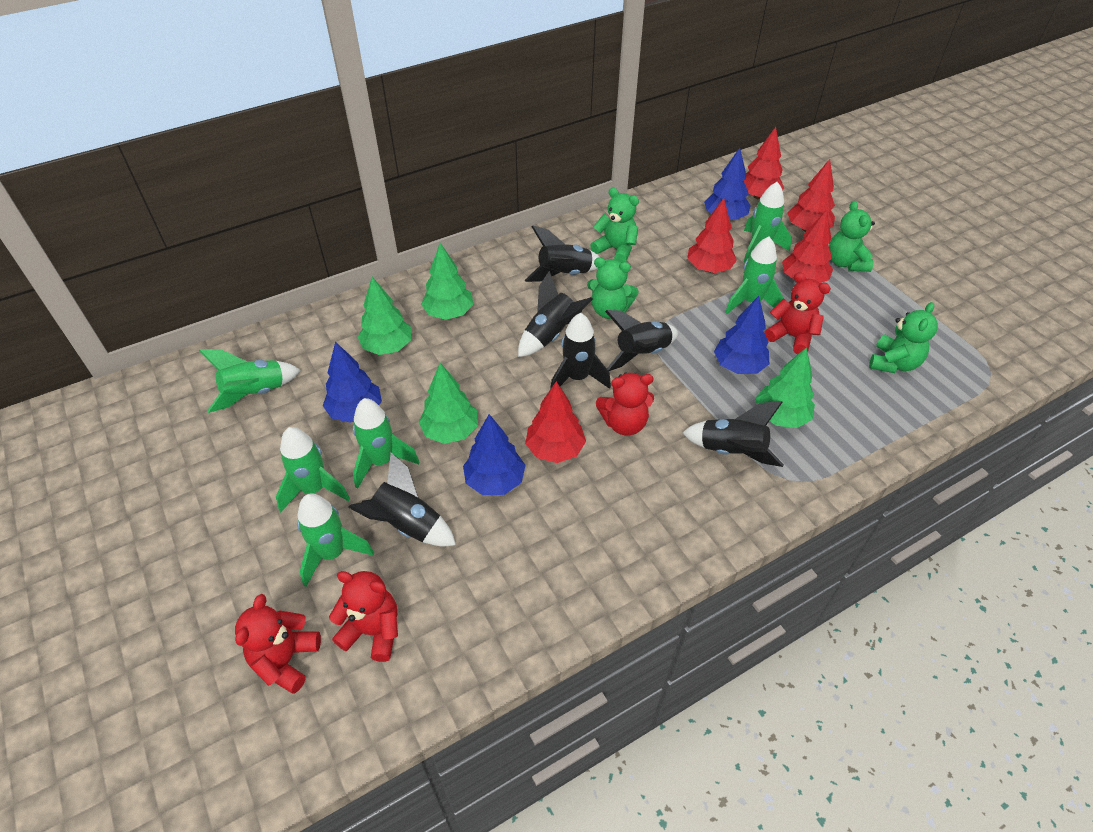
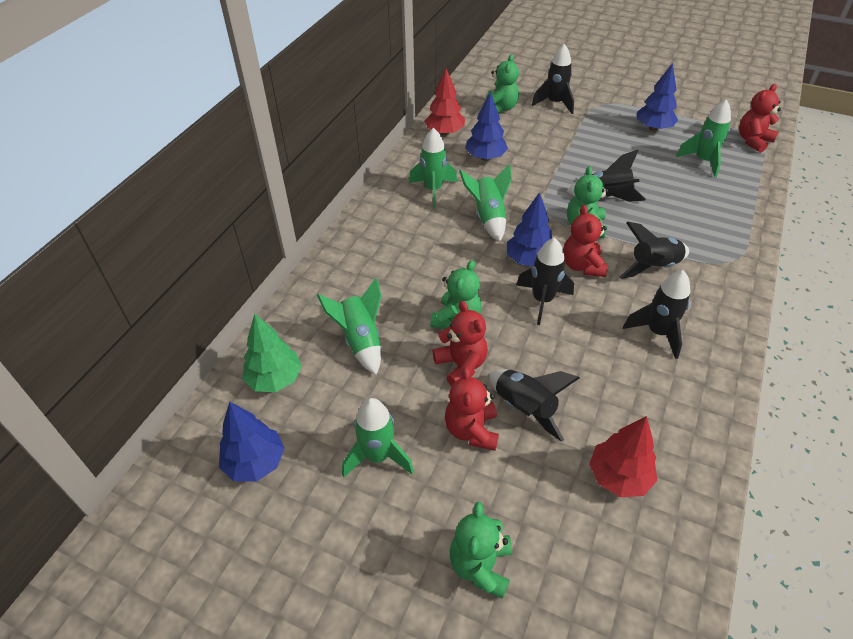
green rocket: 6 -> 5
green tree: 4 -> 1
red tree: 5 -> 2

